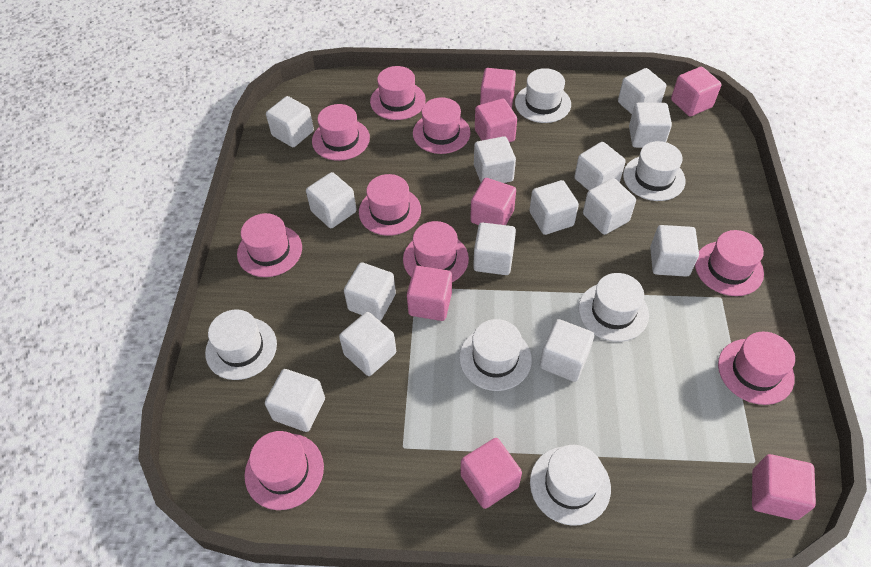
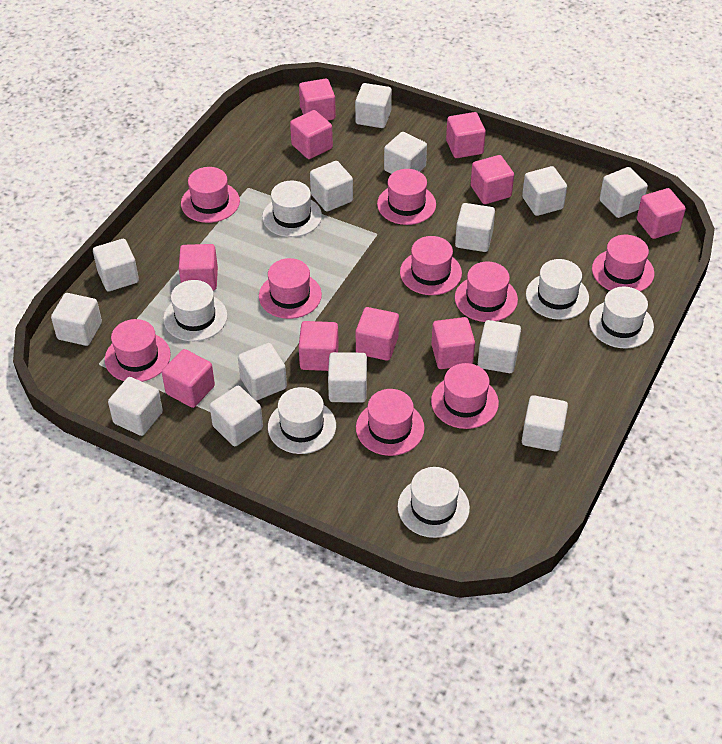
pink cube: 7 -> 10

